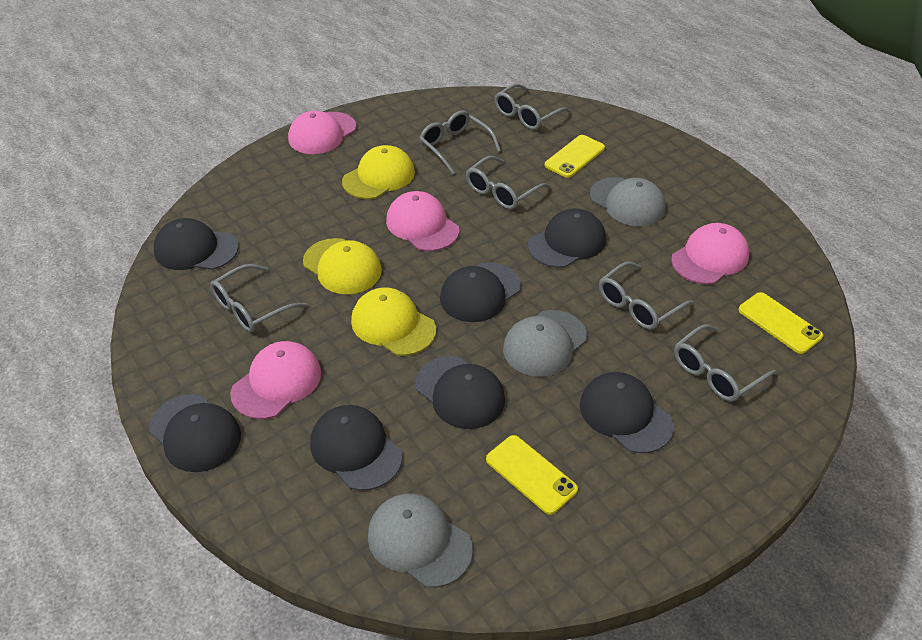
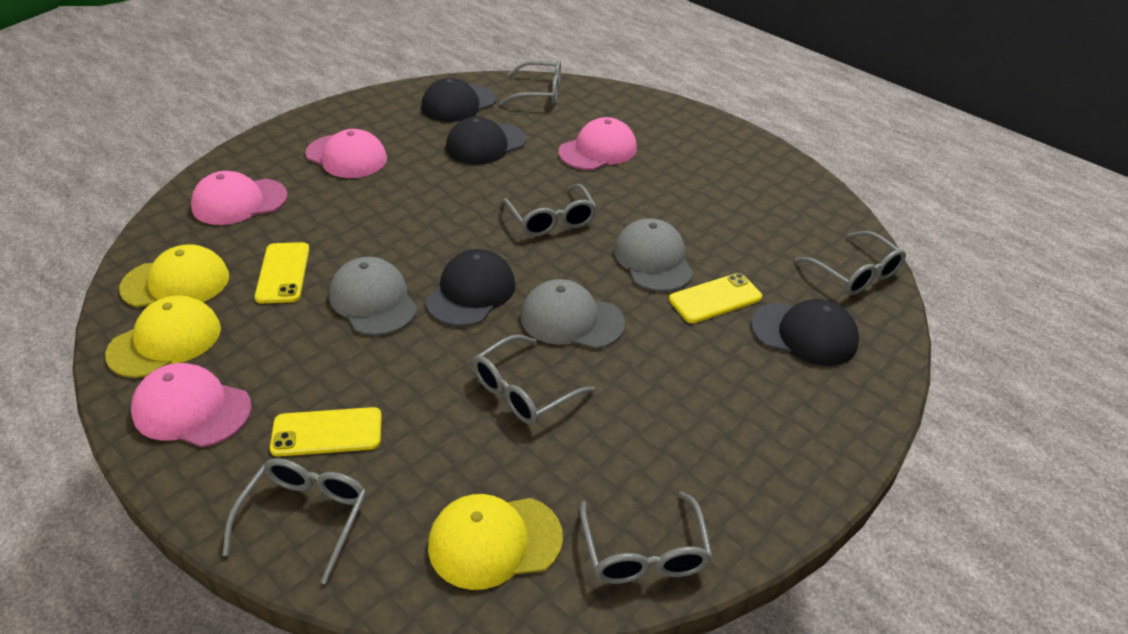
black cap: 7 -> 4

